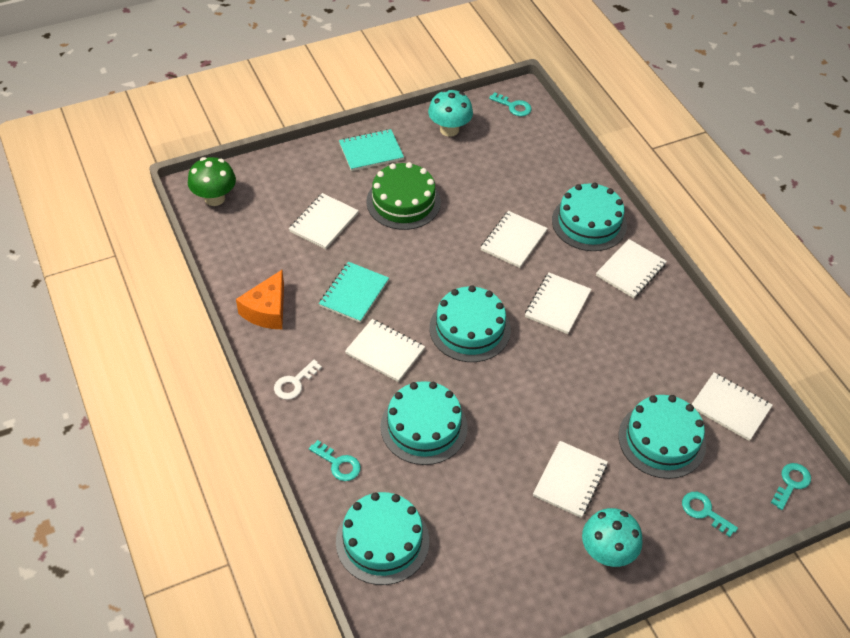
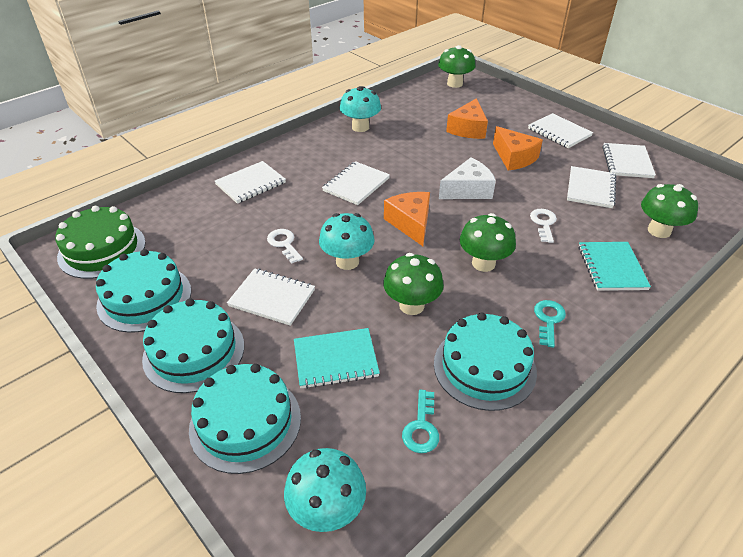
green mushroom: 1 -> 4
orange cheese: 1 -> 3
turquoise cake: 5 -> 4
turquoise key: 4 -> 2
turquoise mushroom: 2 -> 3
white cheese: 0 -> 1
white key: 1 -> 2
white notebook: 7 -> 6

